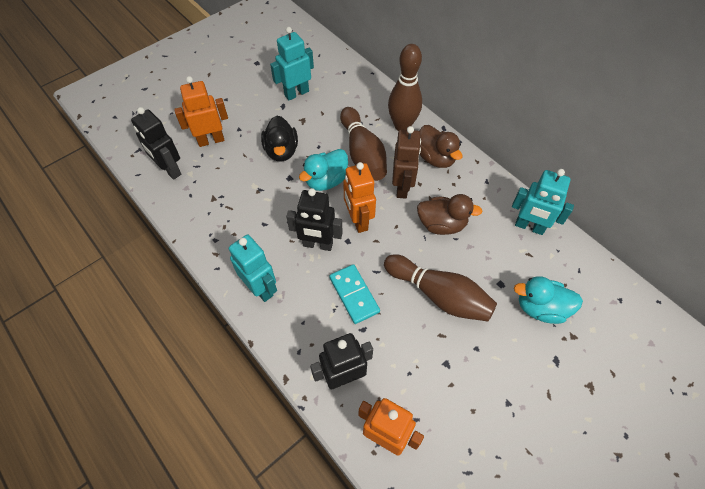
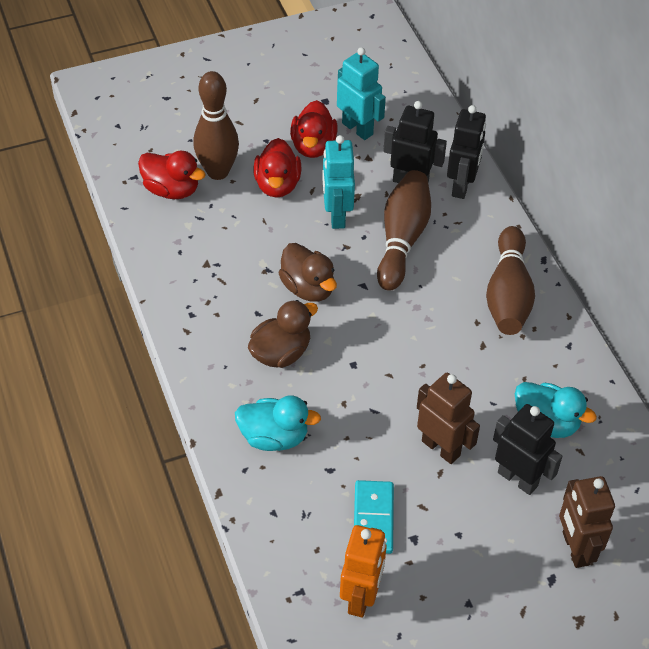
black duck: 1 -> 0
brown robot: 1 -> 2
orange robot: 3 -> 1
red duck: 0 -> 3
turquoise robot: 3 -> 2

